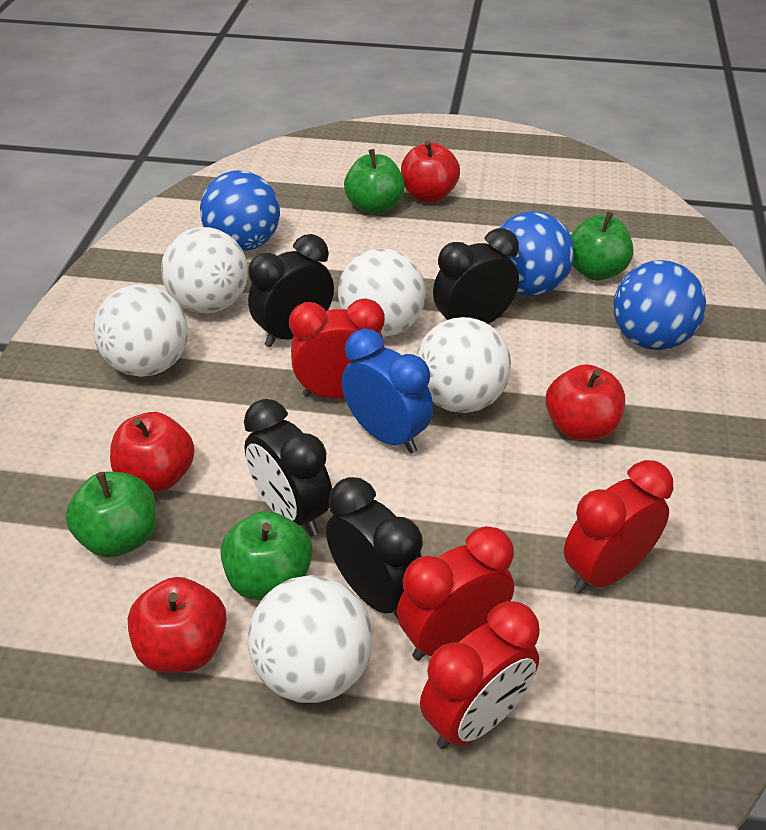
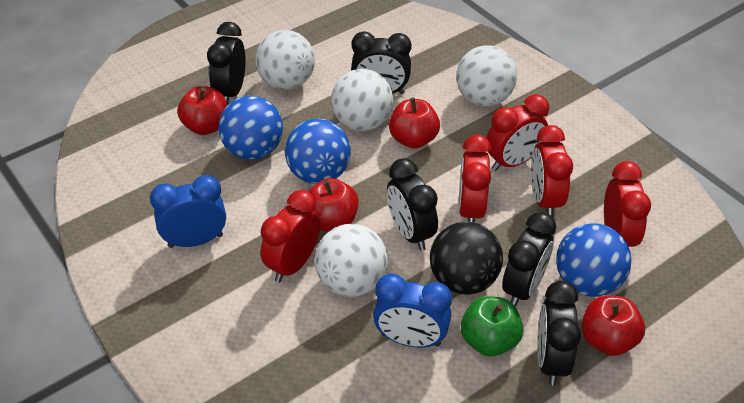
black ball: 0 -> 1
black clock: 4 -> 5
blue clock: 1 -> 2
green apple: 4 -> 1
red clock: 4 -> 5
white ball: 5 -> 4

